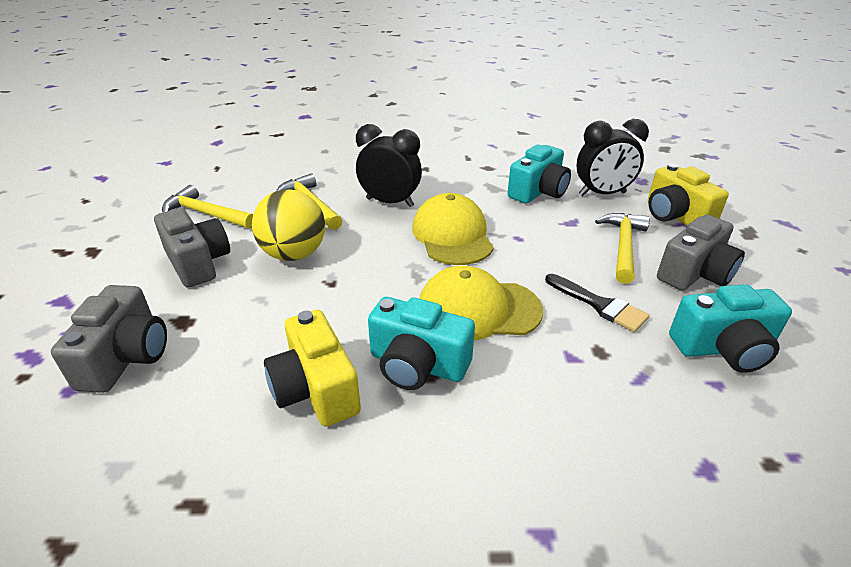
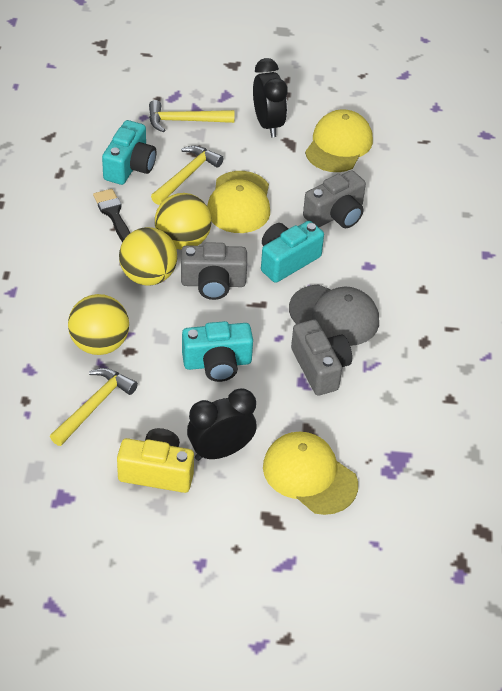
grey cap: 0 -> 1
yellow ball: 1 -> 3
yellow camera: 2 -> 1
yellow cap: 2 -> 3

